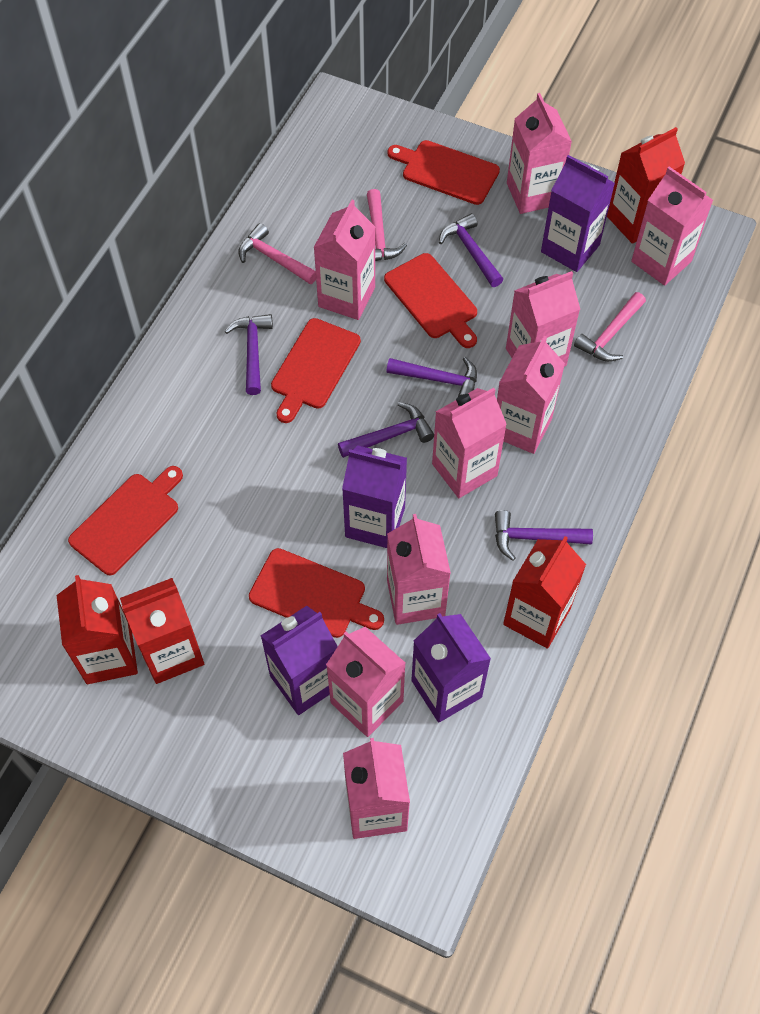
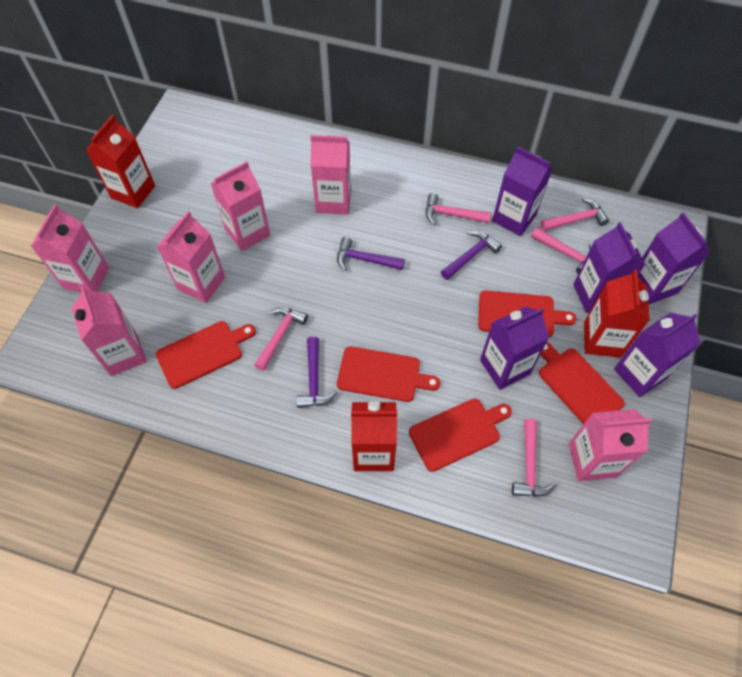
pink carton: 9 -> 6
pink hammer: 3 -> 5
purple carton: 4 -> 5
purple hammer: 5 -> 3
red carton: 4 -> 3

